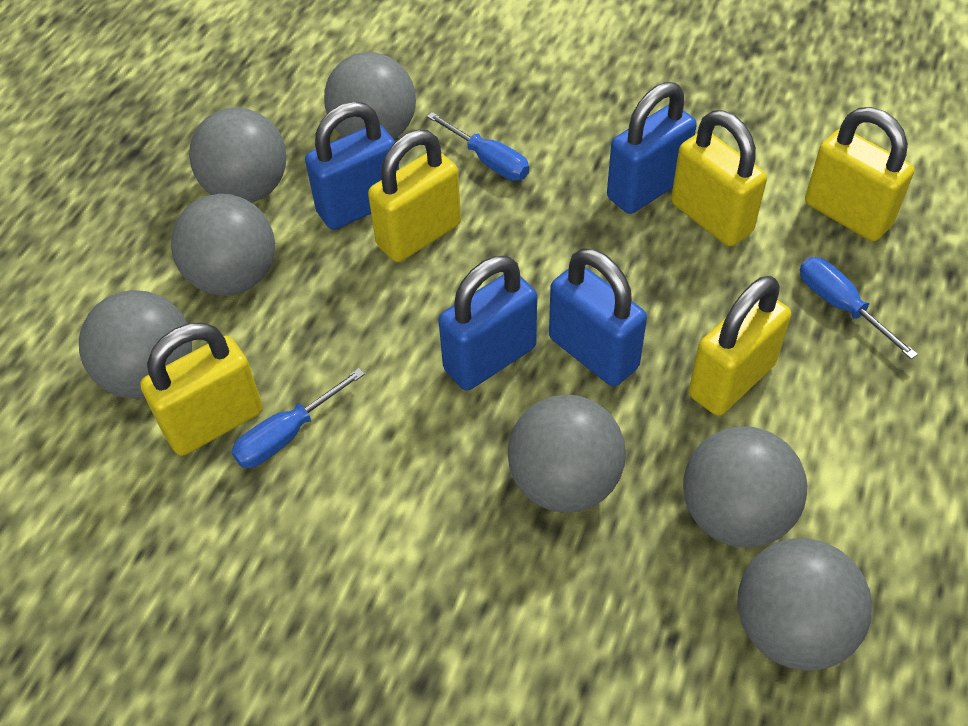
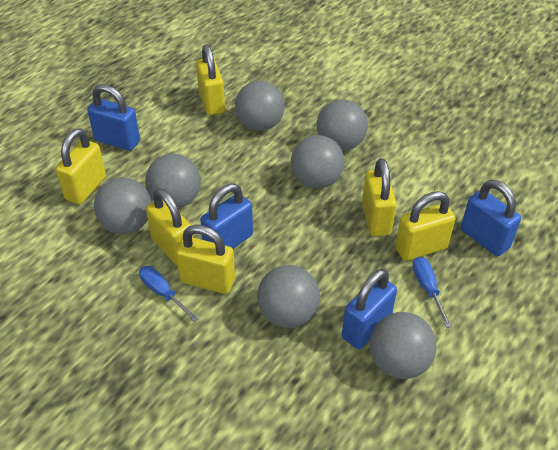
blue screwdriver: 3 -> 2
yellow padlock: 5 -> 6

